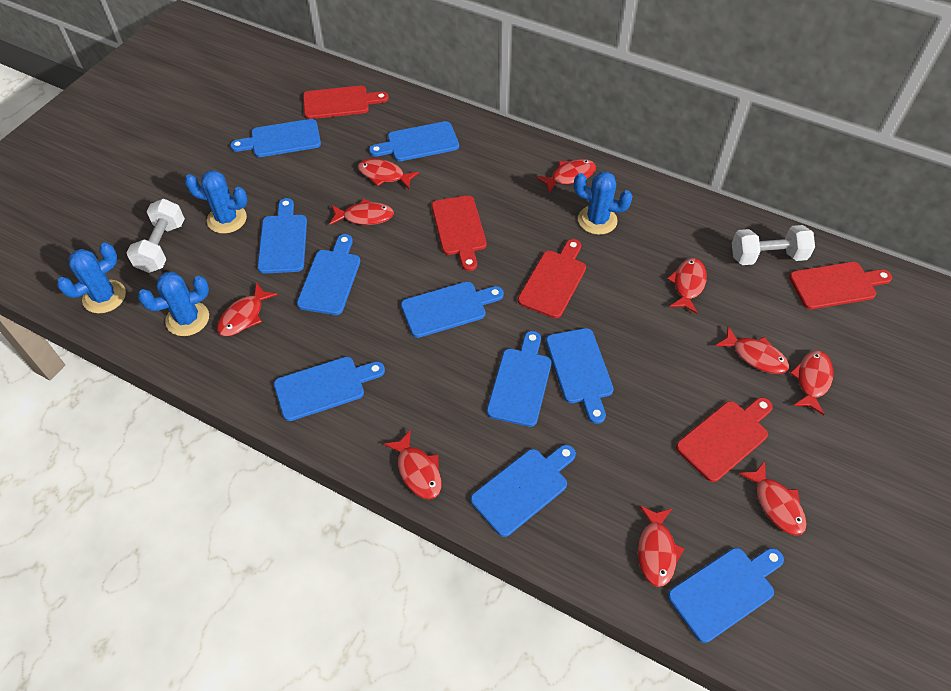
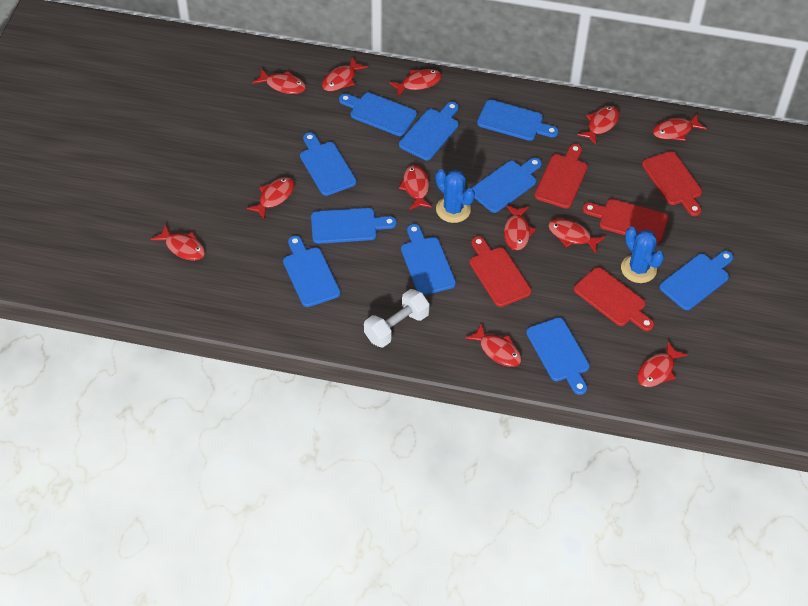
blue cactus: 4 -> 2
red fish: 10 -> 12
white dumbbell: 2 -> 1

